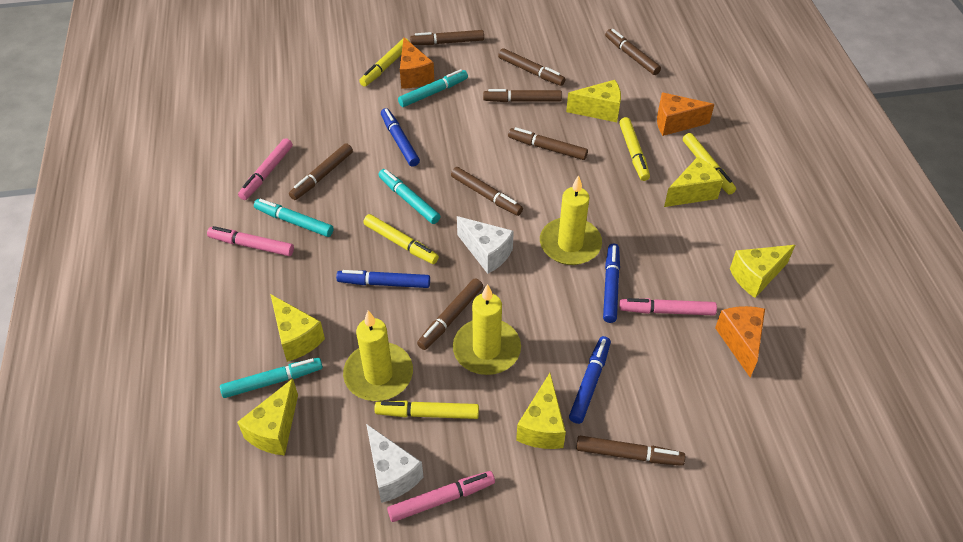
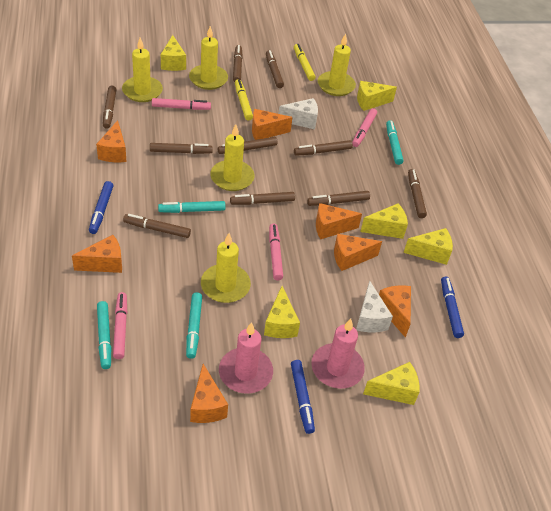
blue marker: 4 -> 3
brown marker: 9 -> 10
orange cheese: 3 -> 7
pink candle: 0 -> 2
yellow candle: 3 -> 5
yellow marker: 5 -> 2

